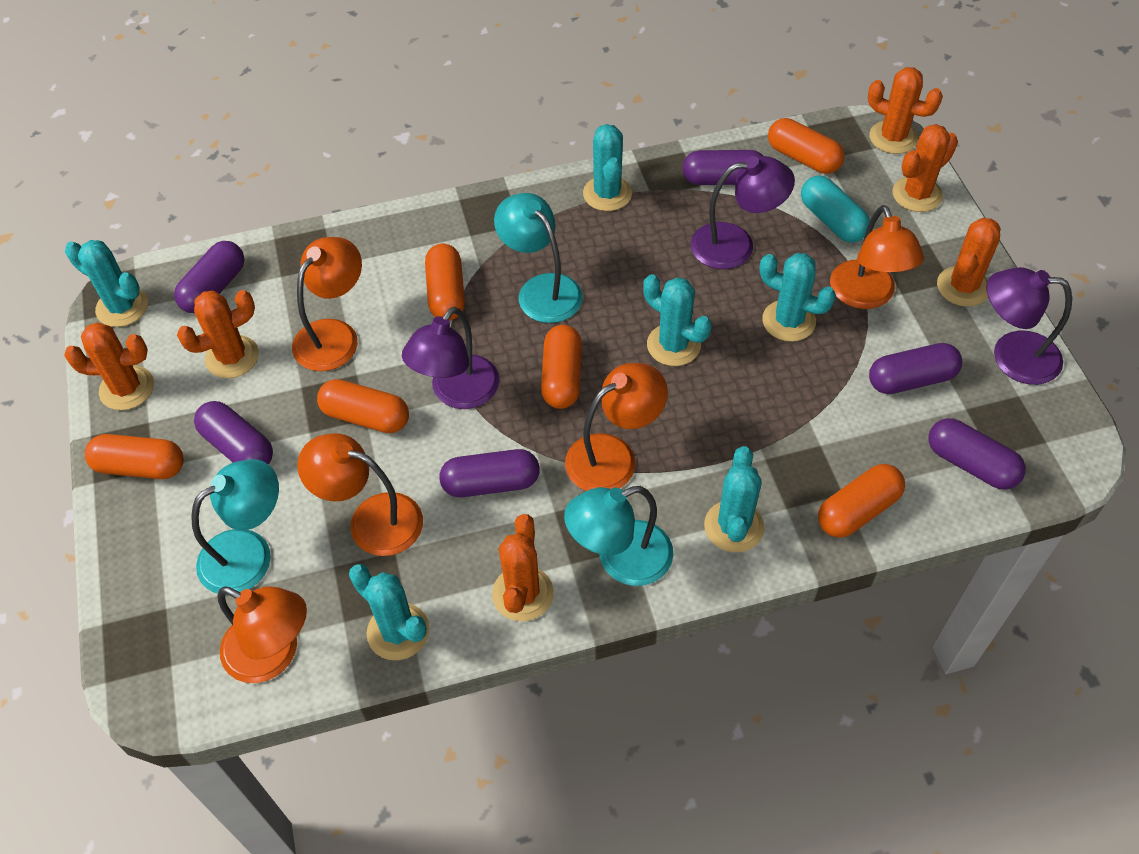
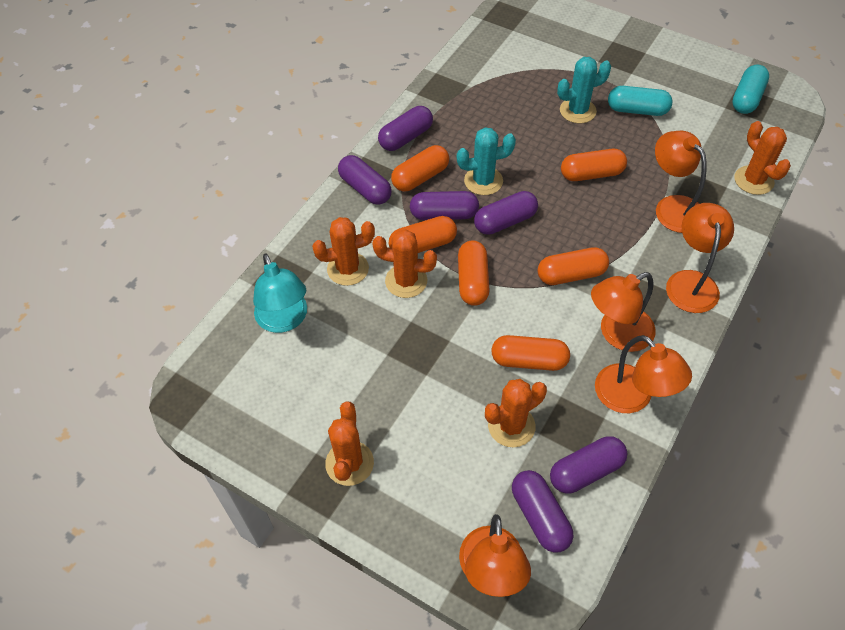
orange cactus: 6 -> 5
purple lamp: 3 -> 0
turquoise cactus: 6 -> 2
turquoise capsule: 1 -> 2
turquoise lamp: 3 -> 1

